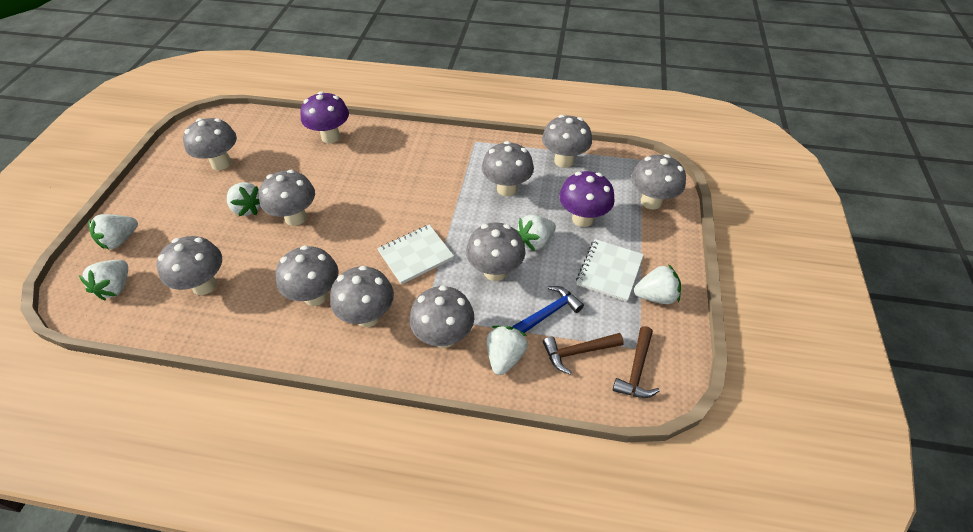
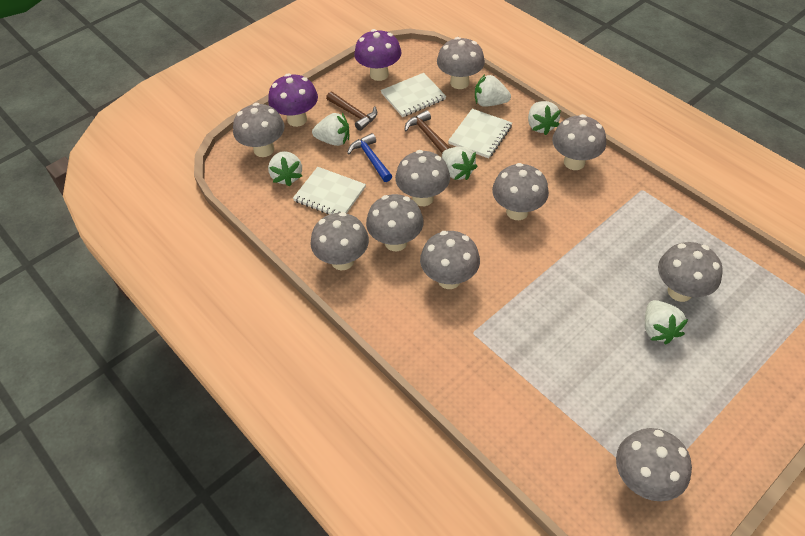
white notebook: 2 -> 3

